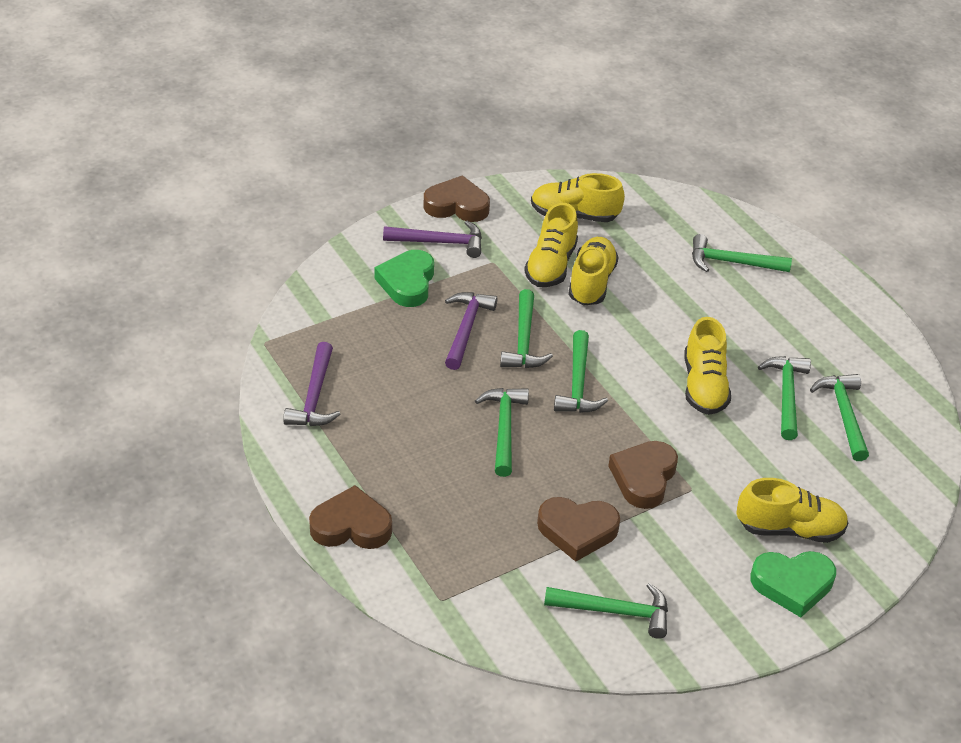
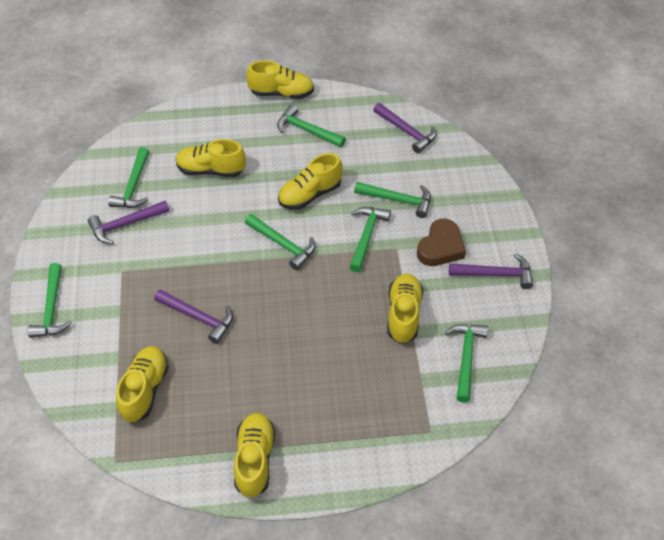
brown heart: 4 -> 1
green heart: 2 -> 0
purple hammer: 3 -> 4
yellow shoe: 5 -> 6

